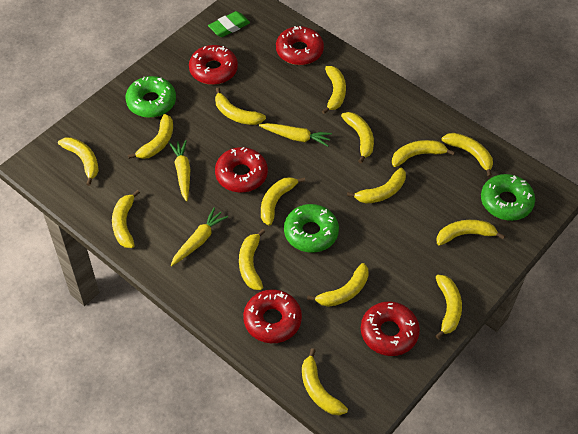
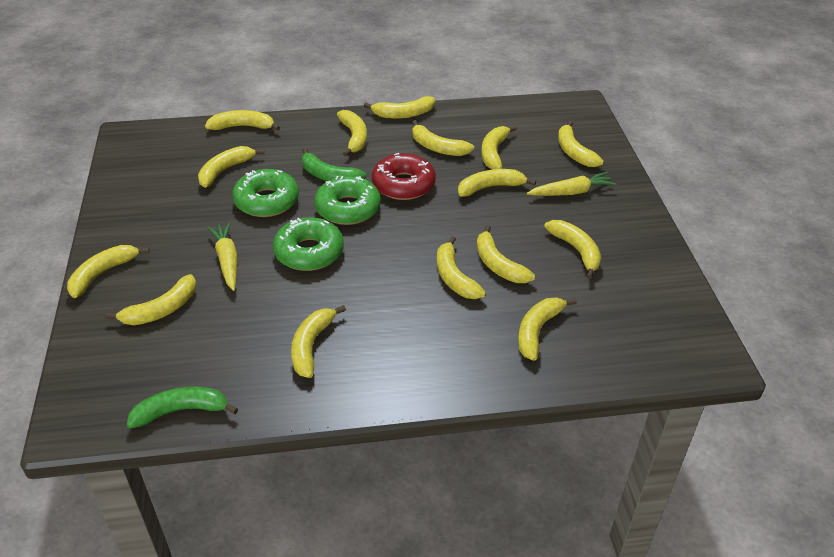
green banana: 0 -> 2
green eraser: 1 -> 0
red donut: 5 -> 1
yellow carrot: 3 -> 2

